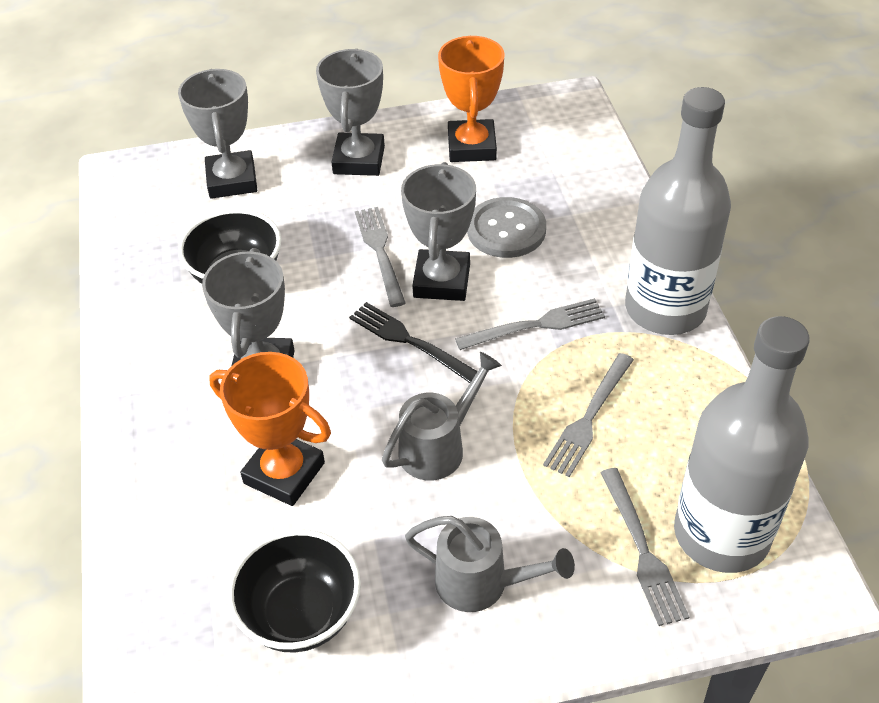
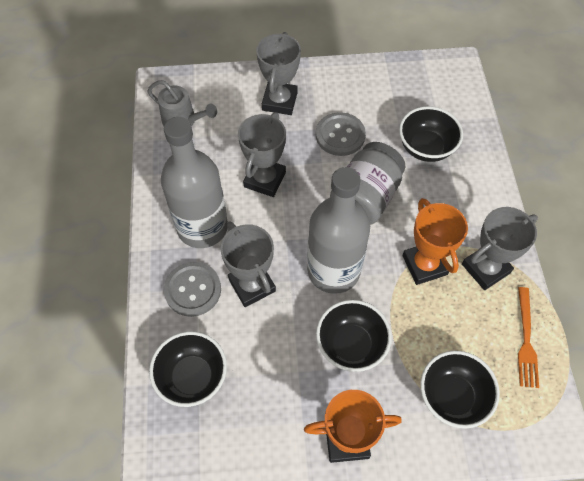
black bowl: 2 -> 4
black fork: 1 -> 0
grey button: 1 -> 2
grey fork: 4 -> 0
grey jar: 0 -> 1
grey watering can: 2 -> 1
orange fork: 0 -> 1

